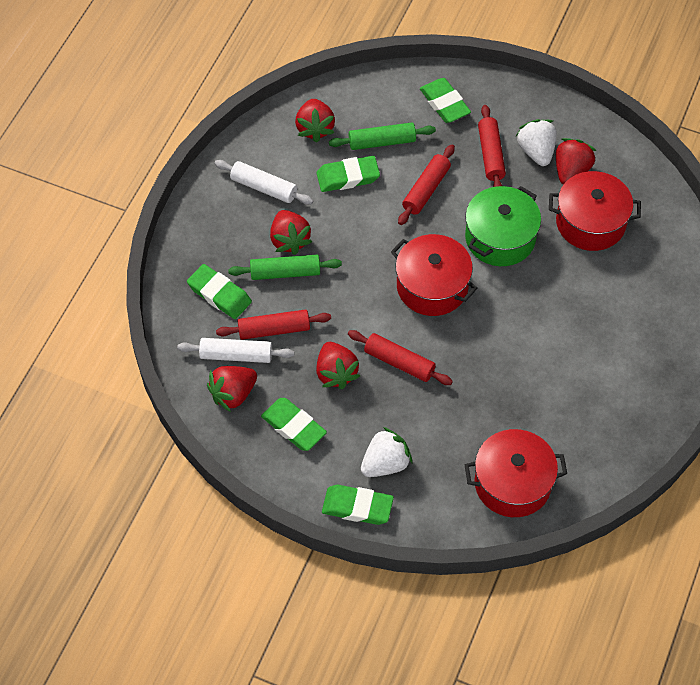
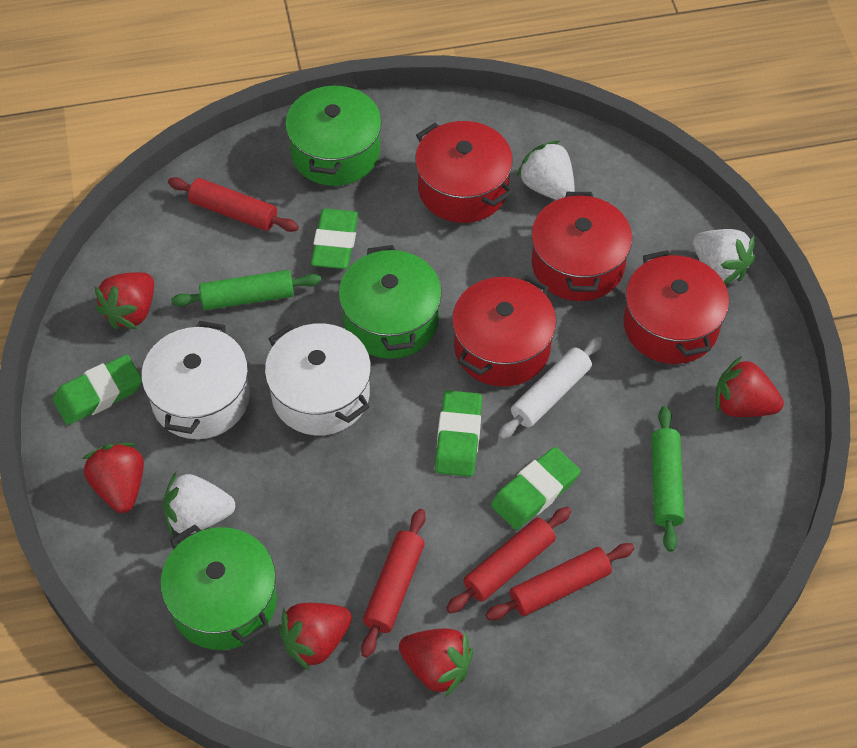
green eraser: 5 -> 4
green pot: 1 -> 3
red pot: 3 -> 4
white pot: 0 -> 2
white rolling pin: 2 -> 1
white strawberry: 2 -> 3

